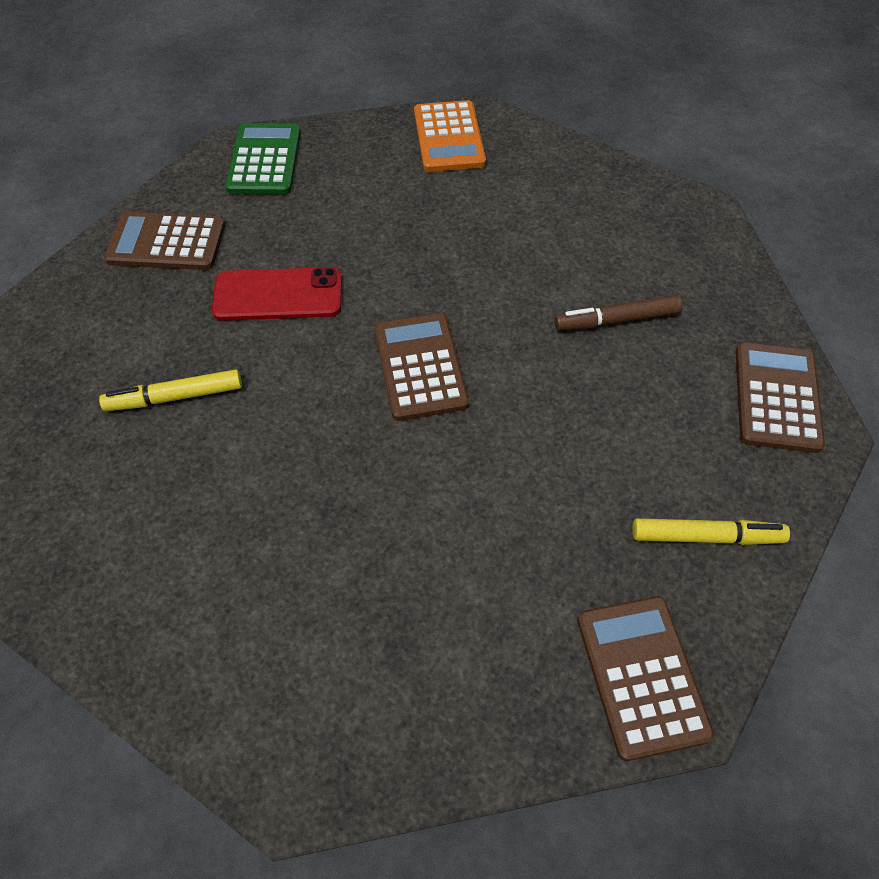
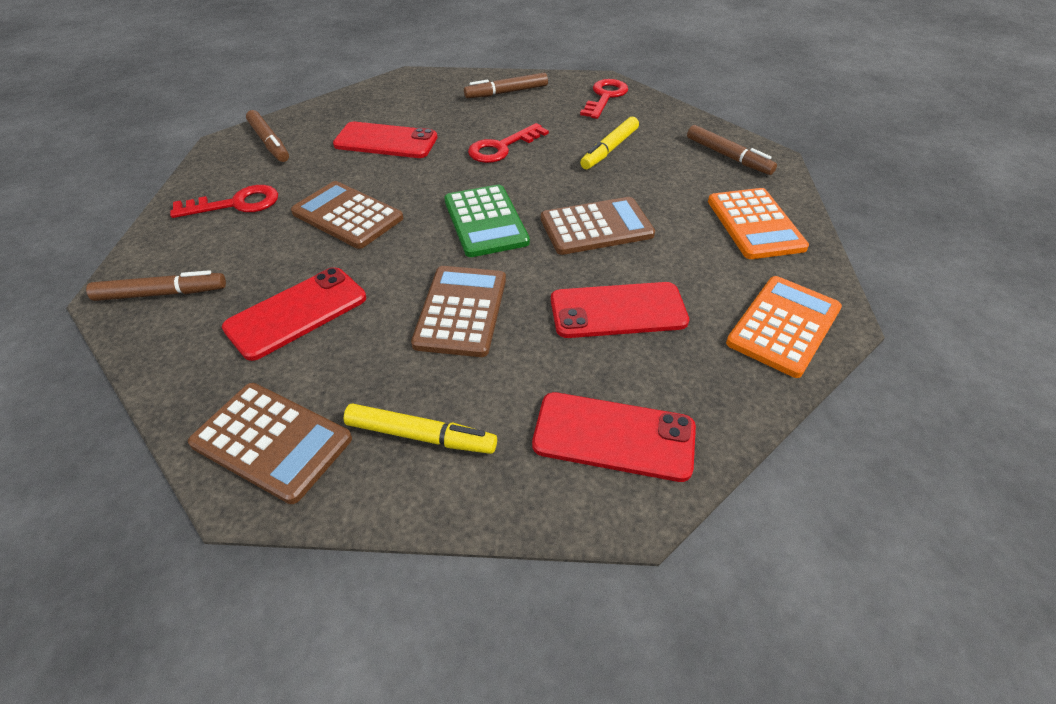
brown marker: 1 -> 4
orange calculator: 1 -> 2
red key: 0 -> 3
red phone: 1 -> 4

